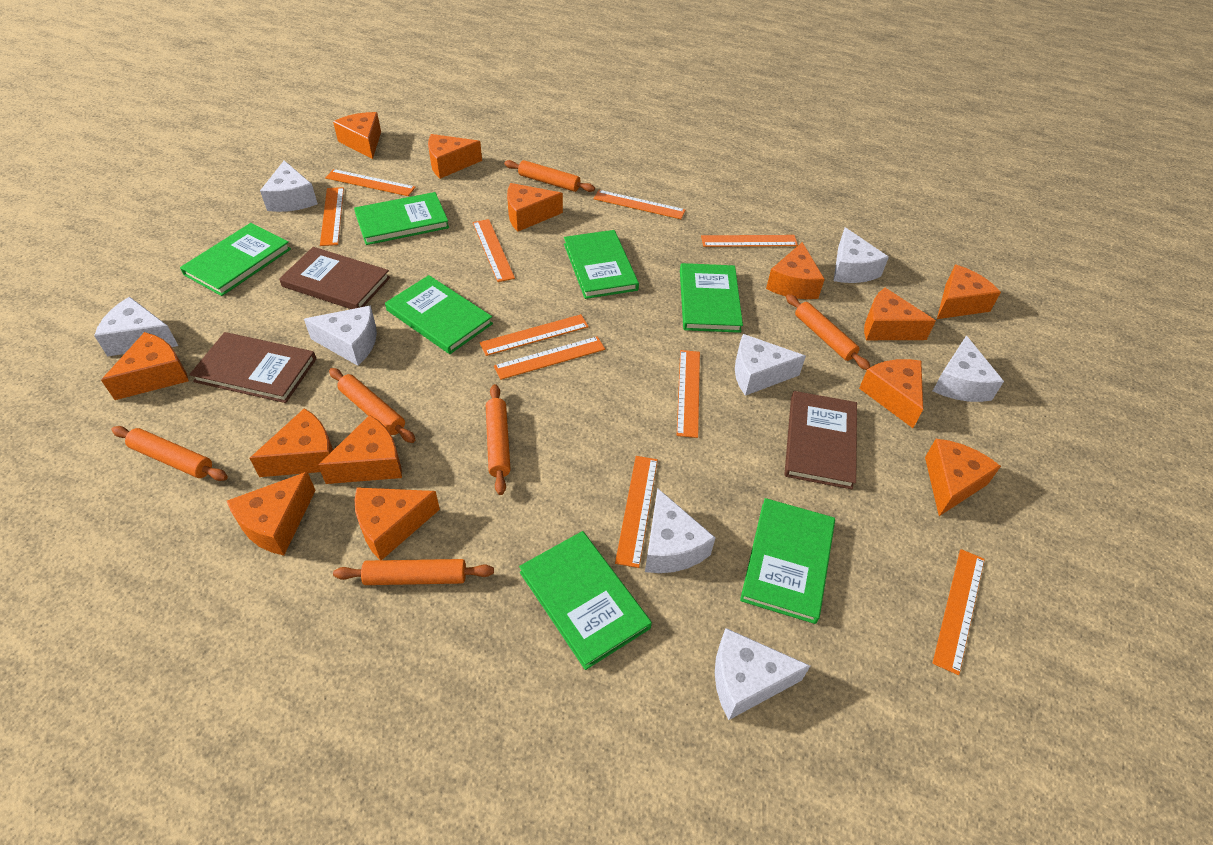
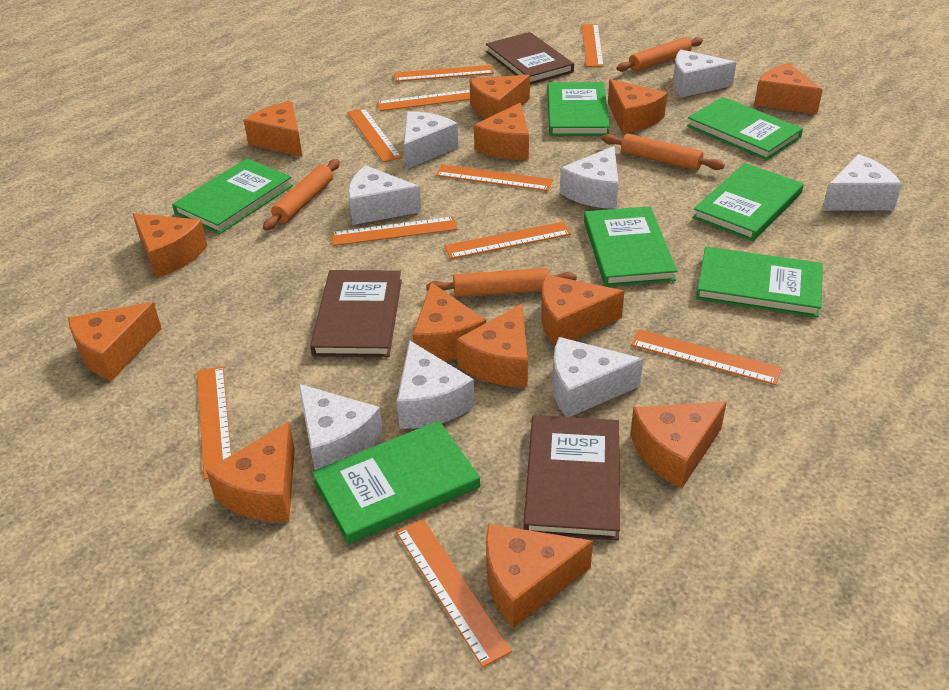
orange rolling pin: 6 -> 4

